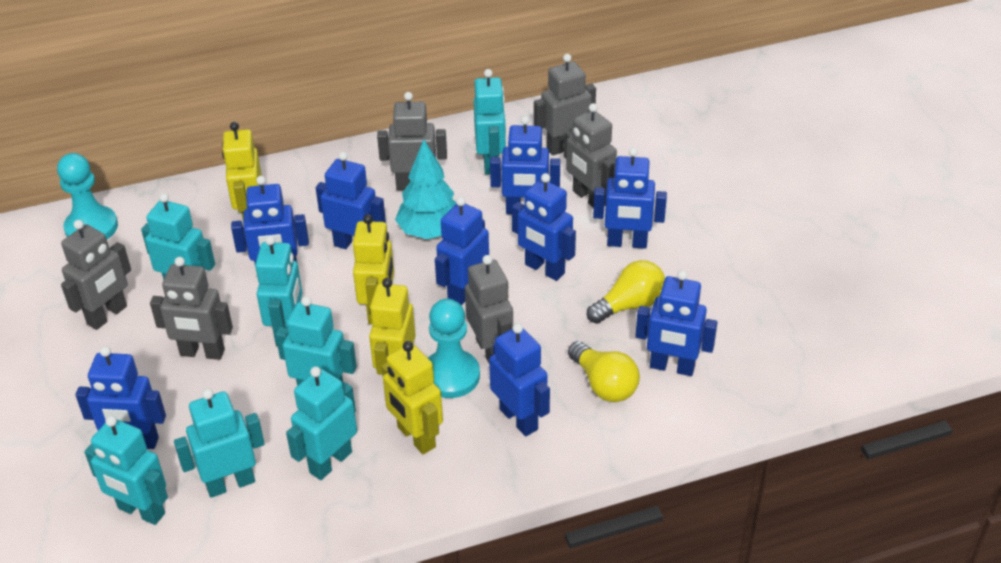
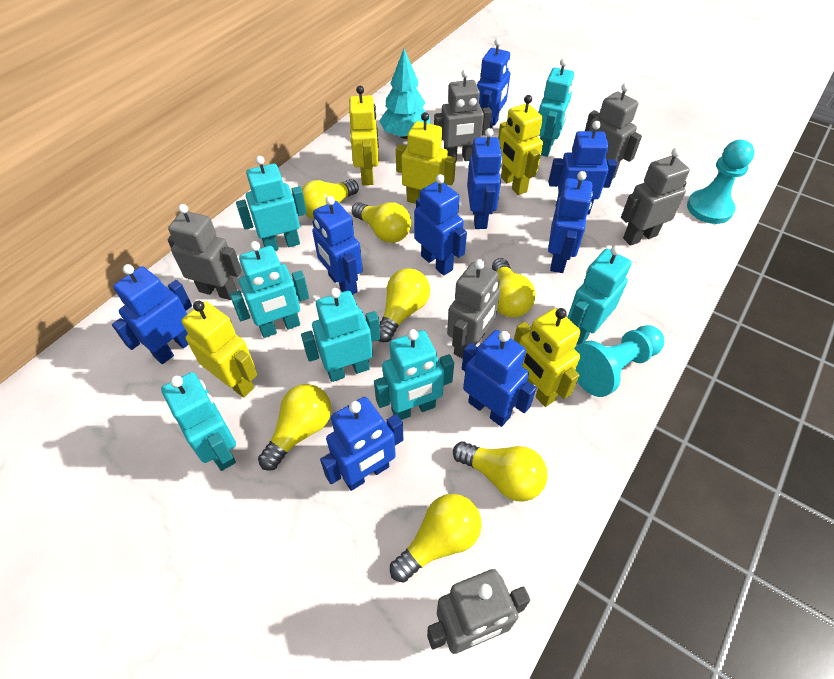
yellow light bulb: 2 -> 7
yellow robot: 4 -> 5

